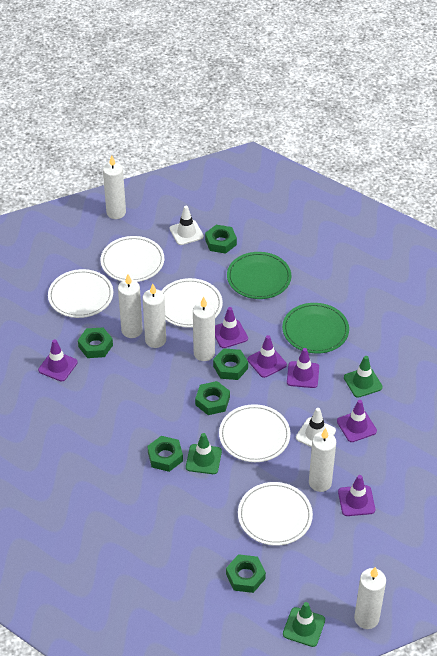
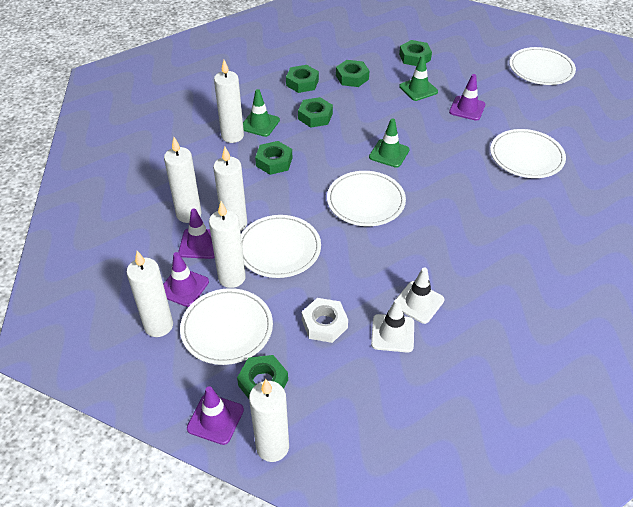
green plate: 2 -> 0
purple traffic cone: 6 -> 4
white nut: 0 -> 1

